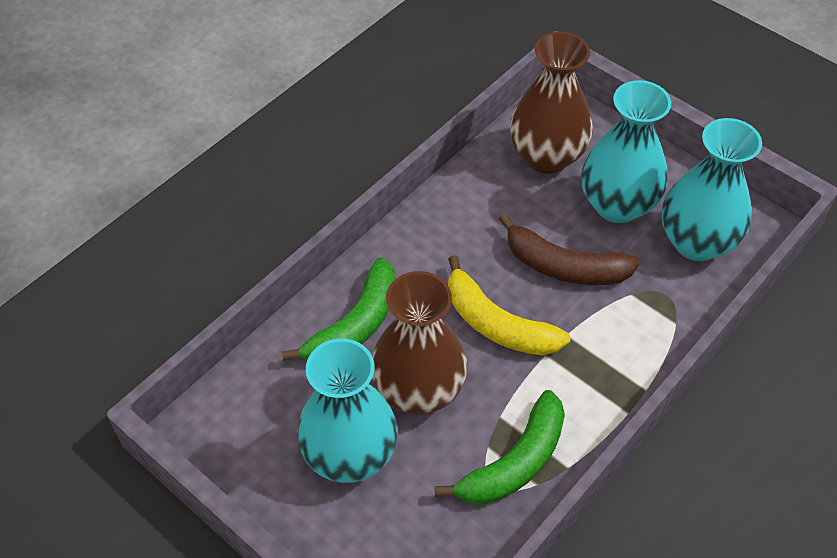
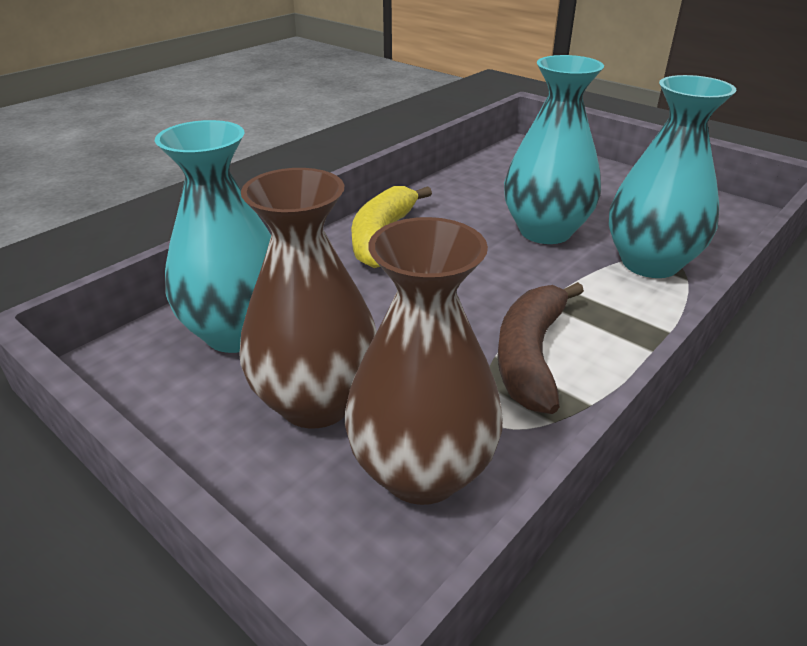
green banana: 2 -> 0

